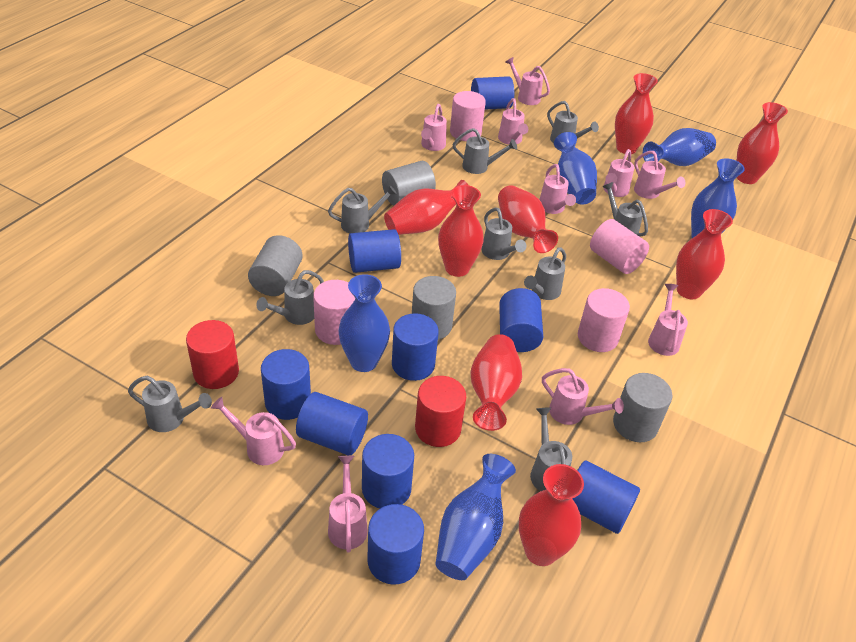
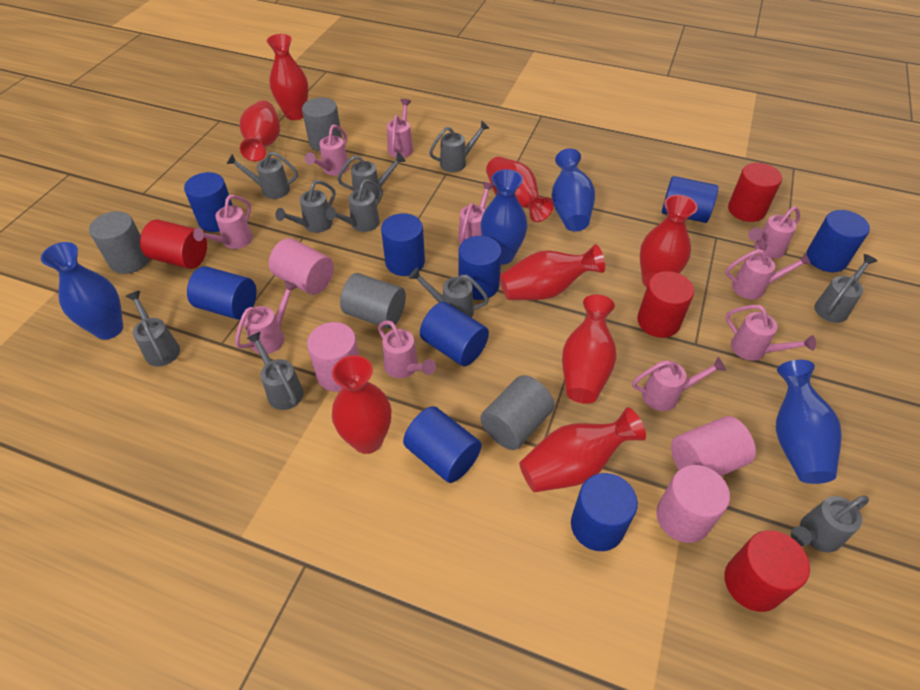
blue vase: 5 -> 4
grey watering can: 9 -> 10
red cylinder: 2 -> 4

